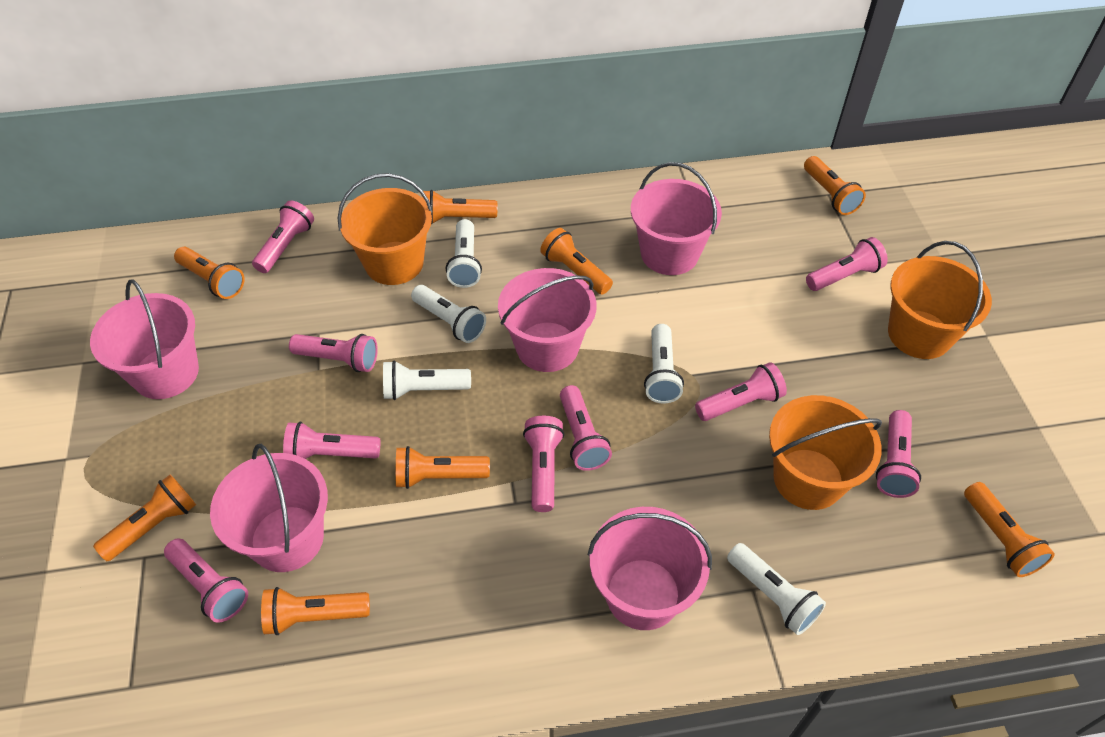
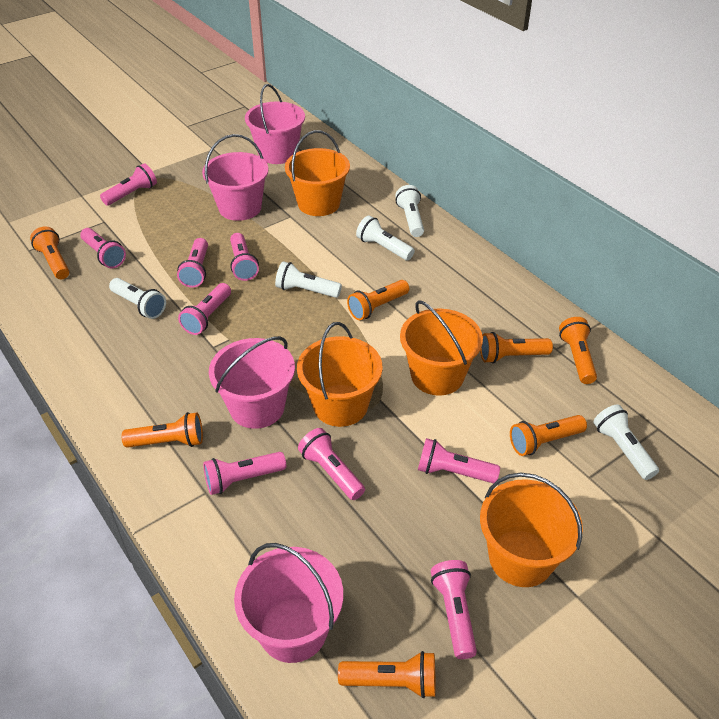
orange bucket: 3 -> 4
orange flashlight: 8 -> 7
pink bucket: 5 -> 4

